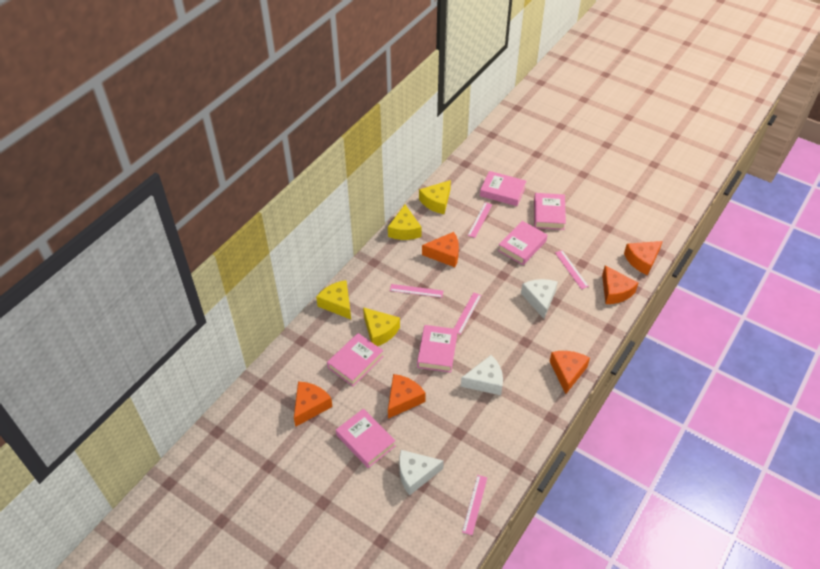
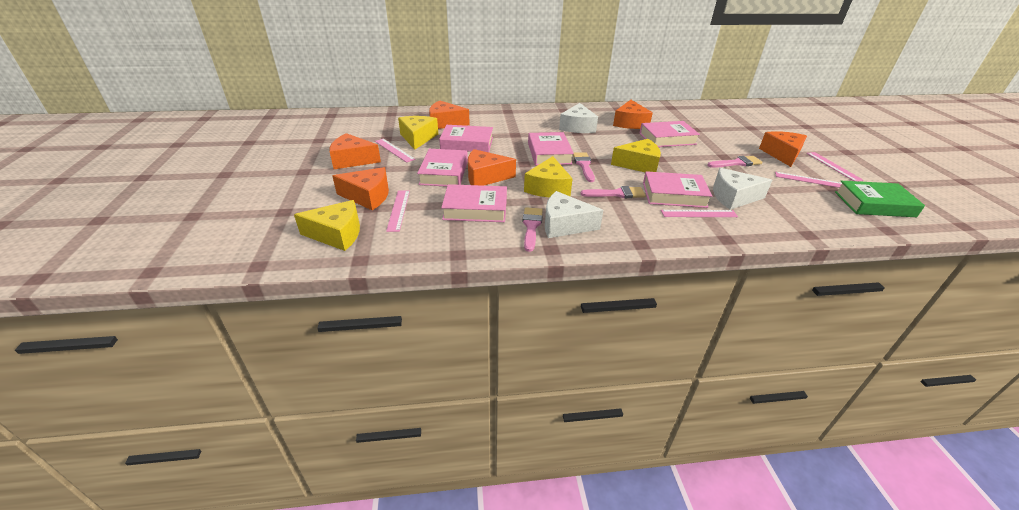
green book: 0 -> 1
pink brush: 0 -> 4

